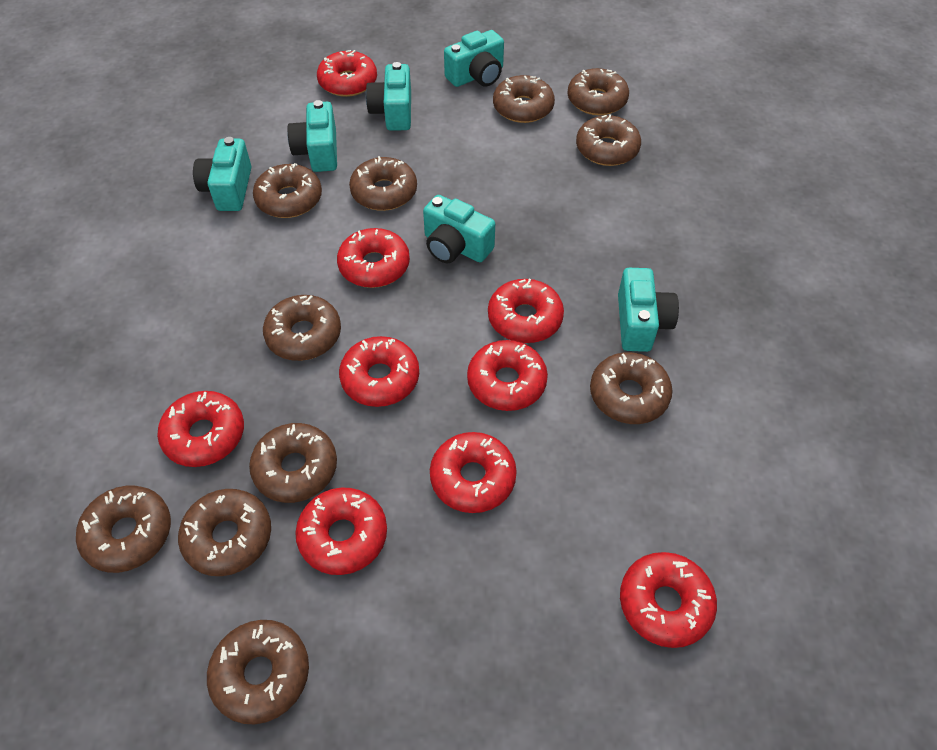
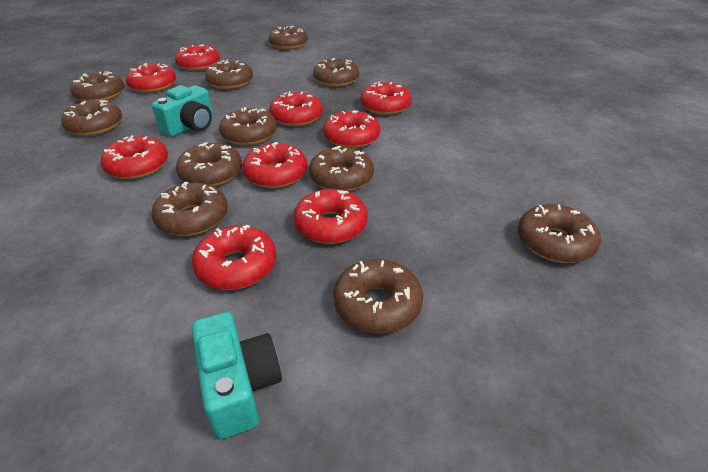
turquoise camera: 6 -> 2

